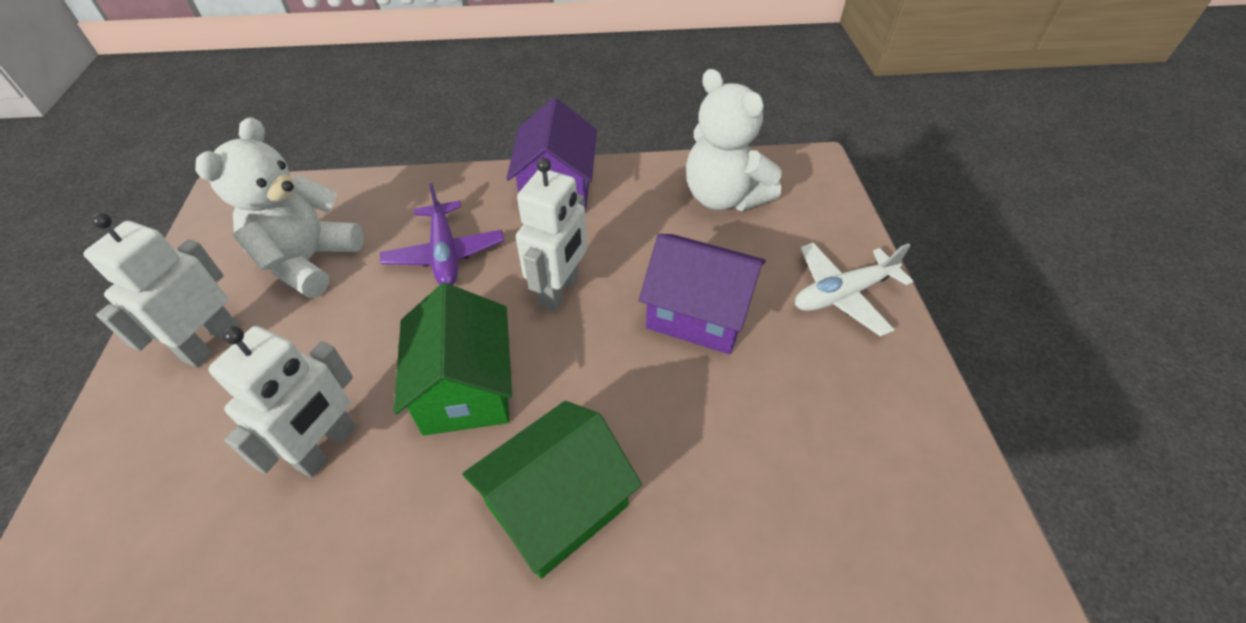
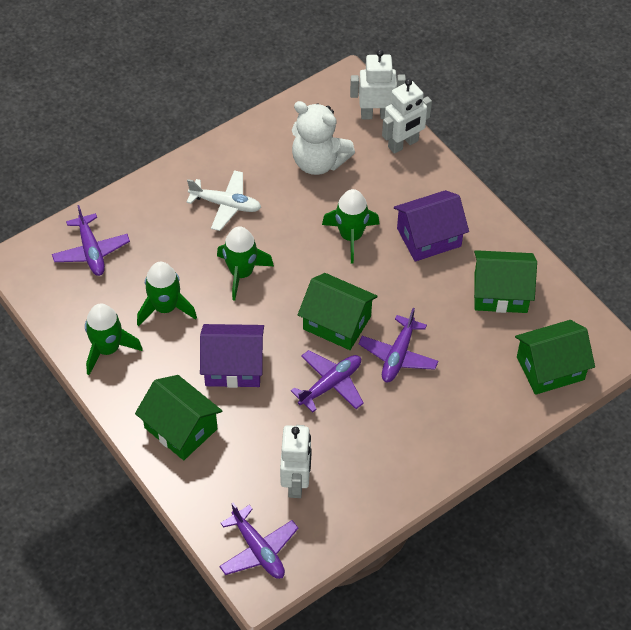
green house: 2 -> 4
green rocket: 0 -> 4
purple plane: 1 -> 4
white teddy bear: 2 -> 1

